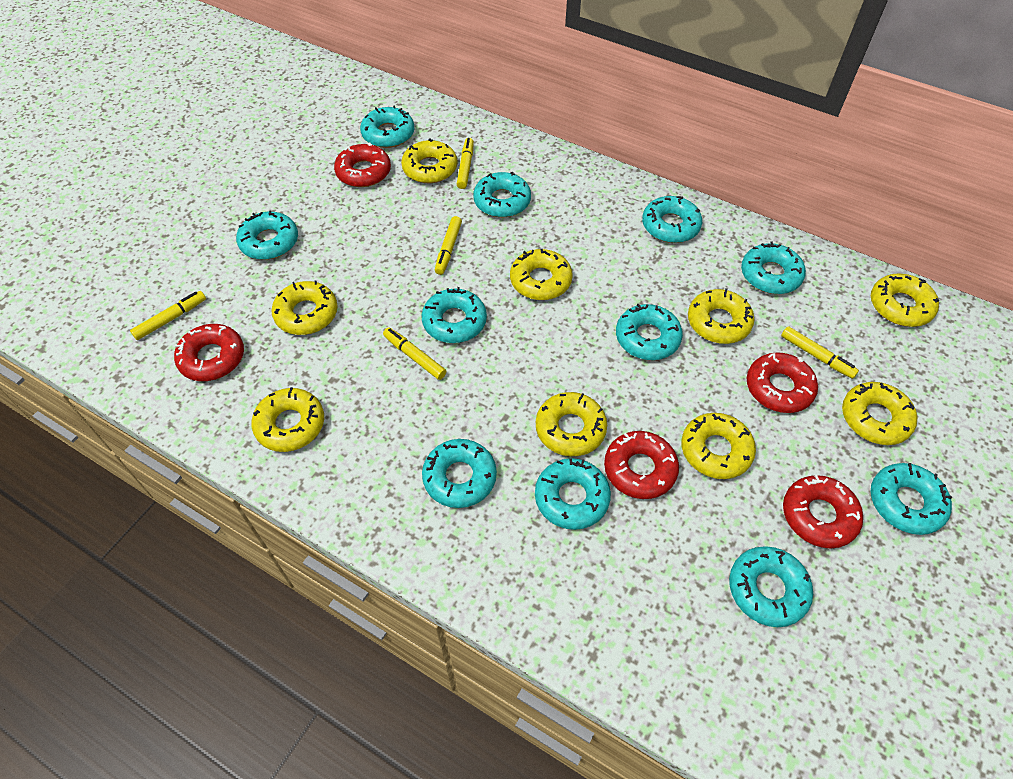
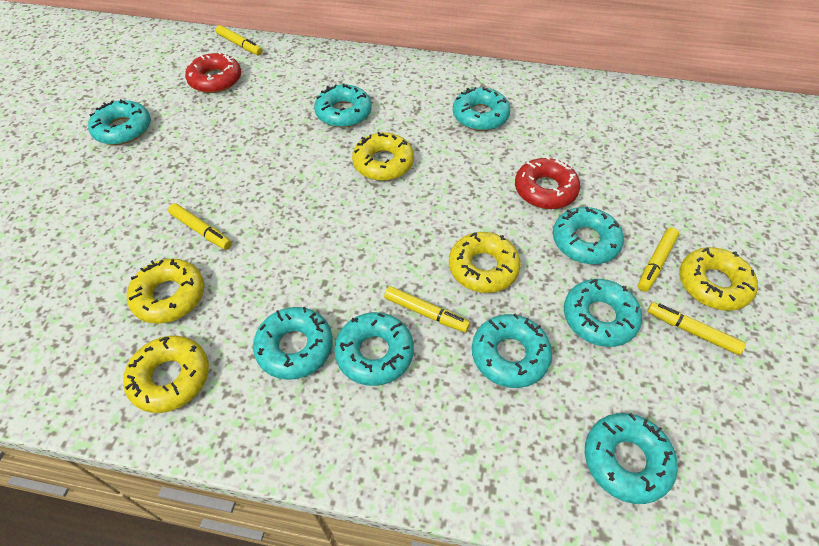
red donut: 5 -> 2
turquoise donut: 11 -> 9
yellow donut: 9 -> 5

